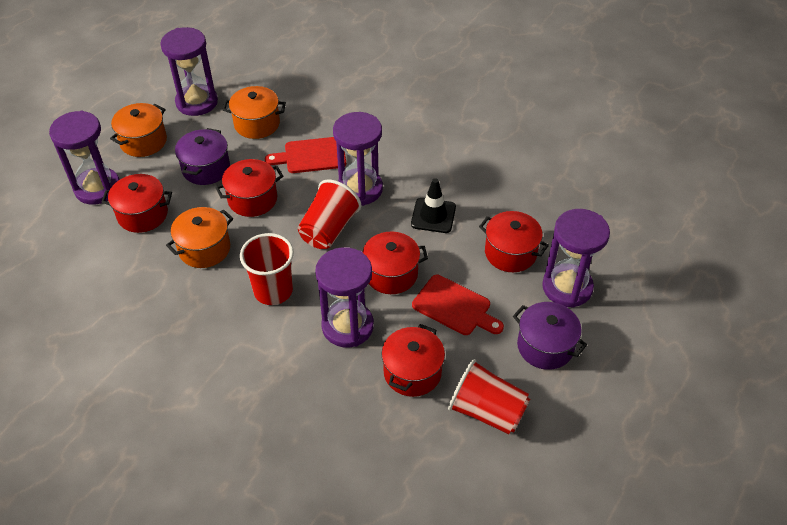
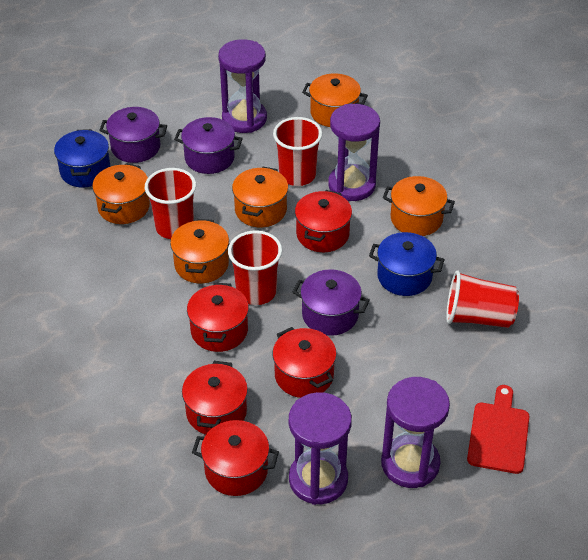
black traffic cone: 1 -> 0
blue pot: 0 -> 2
orange pot: 3 -> 5
purple hourglass: 5 -> 4
purple pot: 2 -> 3
red cup: 3 -> 4
red cutting board: 2 -> 1

